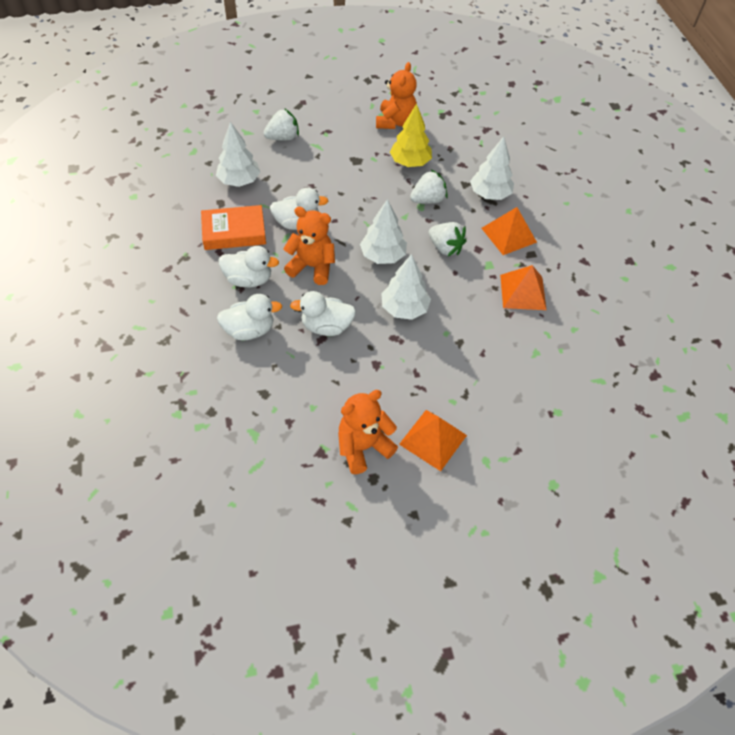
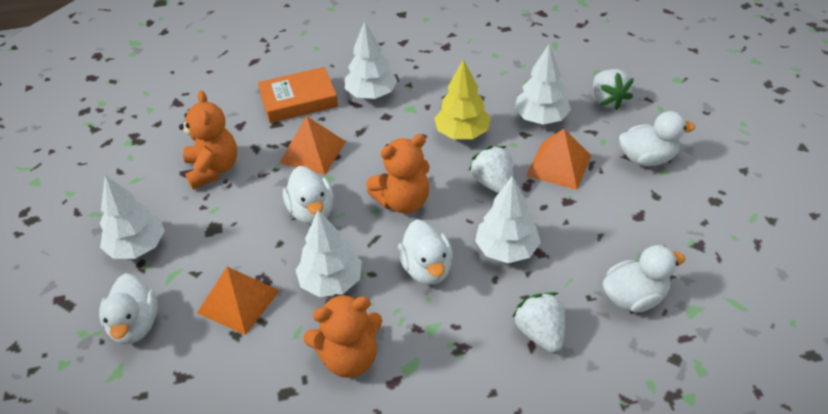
white duck: 4 -> 5
white tree: 4 -> 5

